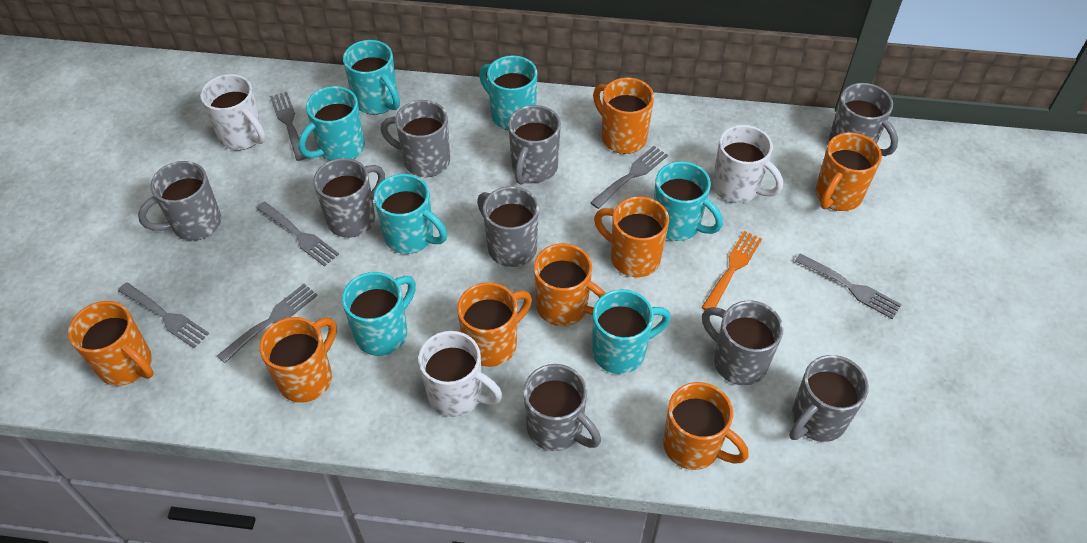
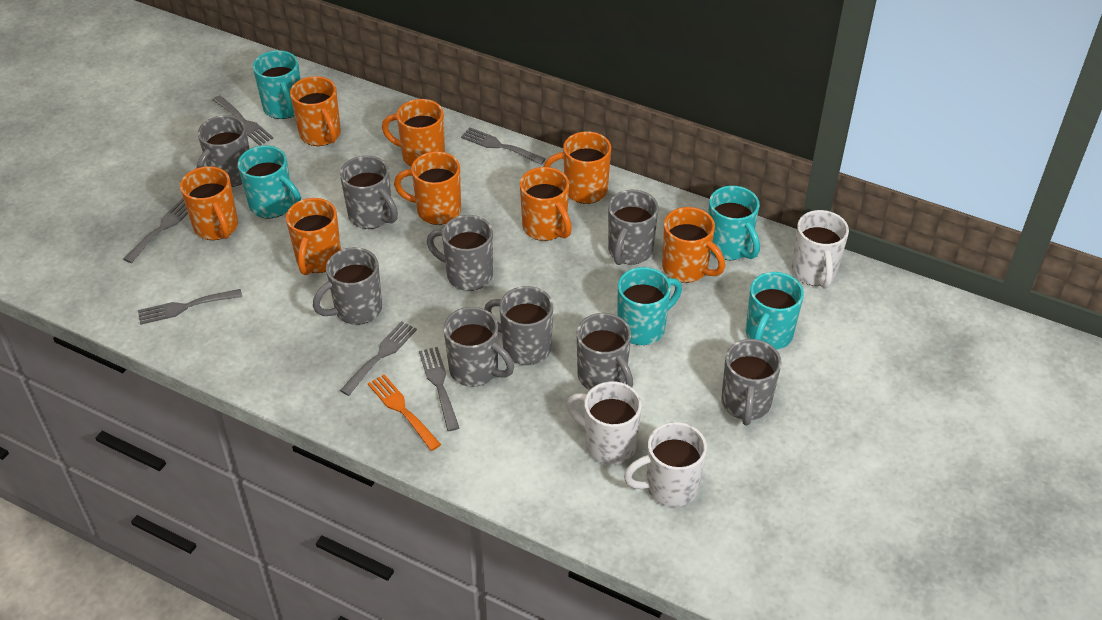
turquoise mug: 7 -> 5

